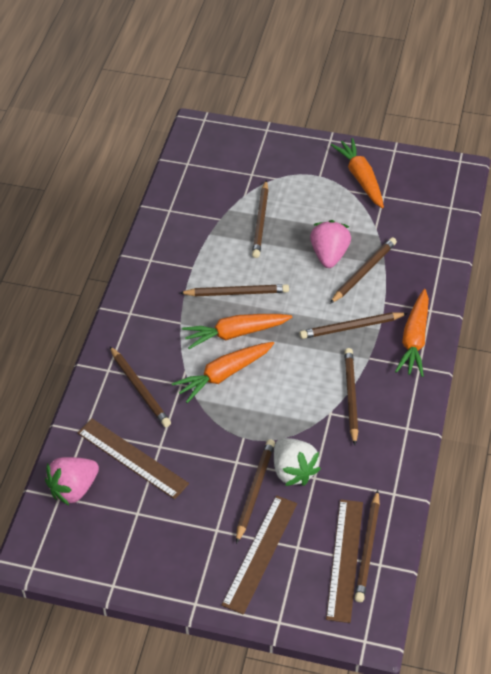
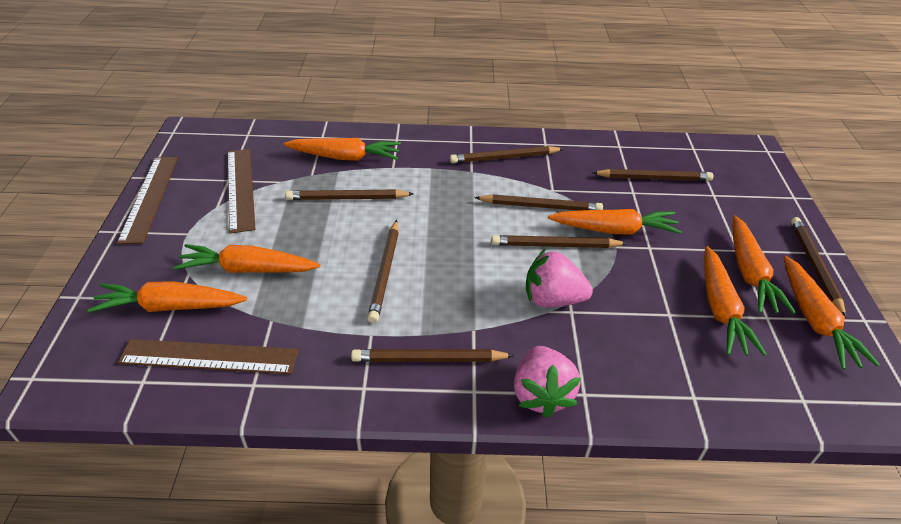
orange carrot: 4 -> 7
white strawberry: 1 -> 0

